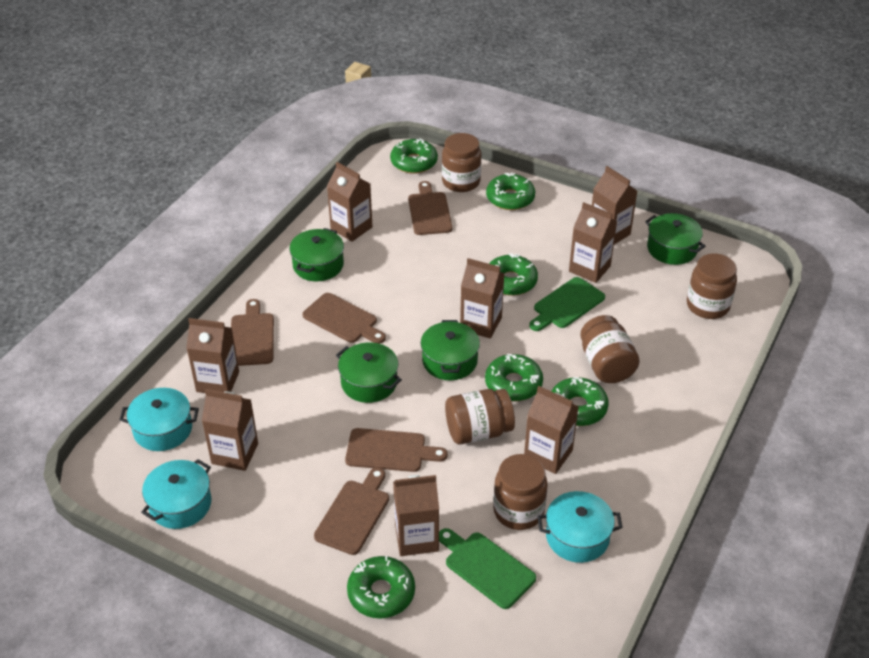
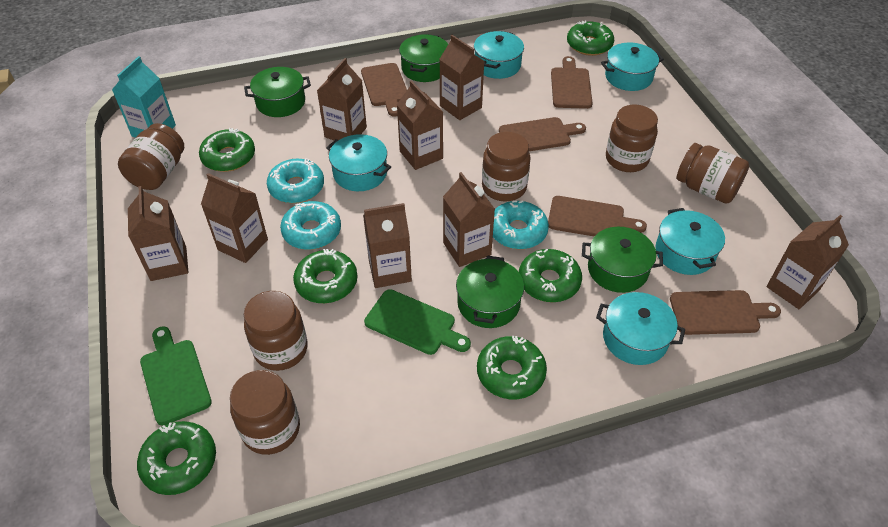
brown jar: 5 -> 6
turquoise carton: 0 -> 1
turquoise donut: 0 -> 3
turquoise pot: 3 -> 5

